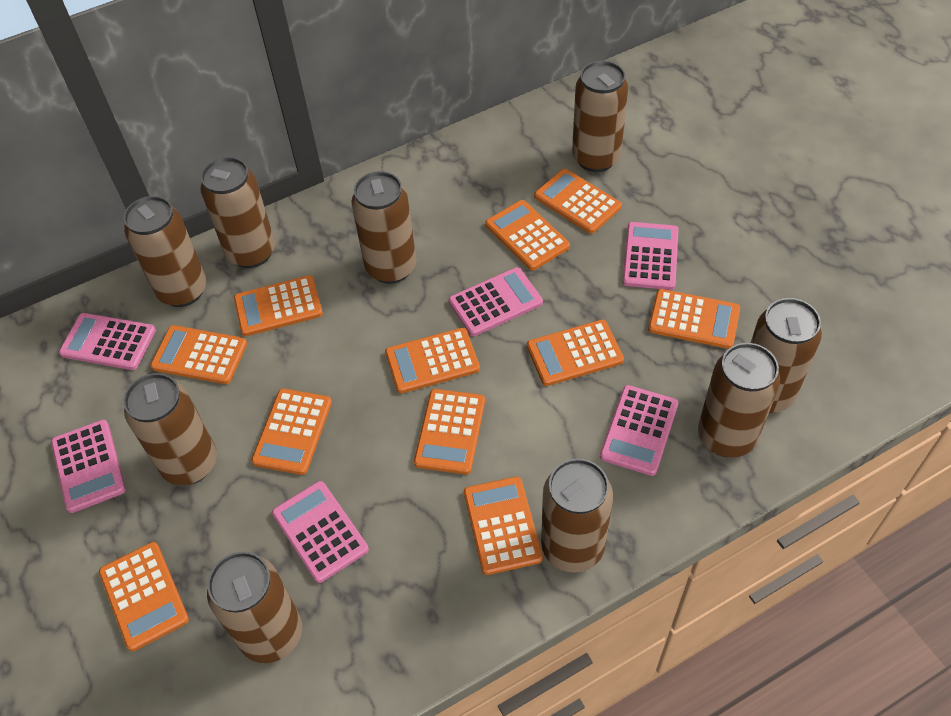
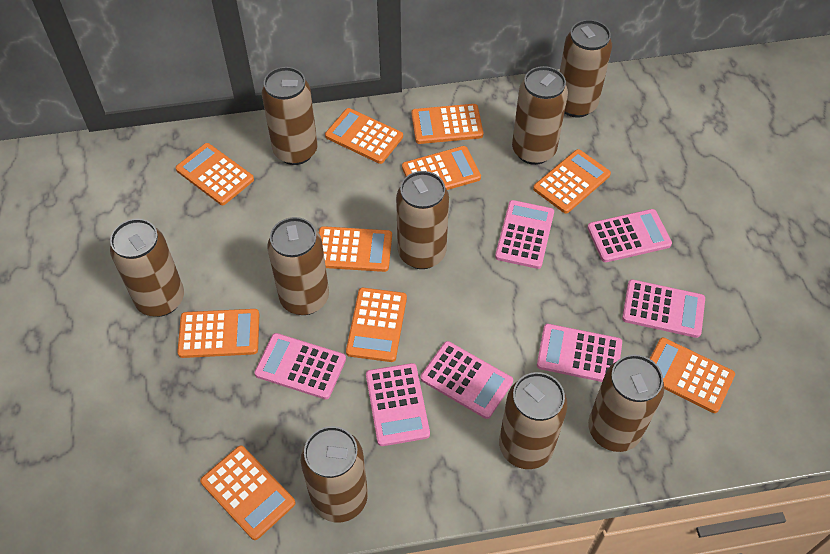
orange calculator: 11 -> 10
pink calculator: 6 -> 7

